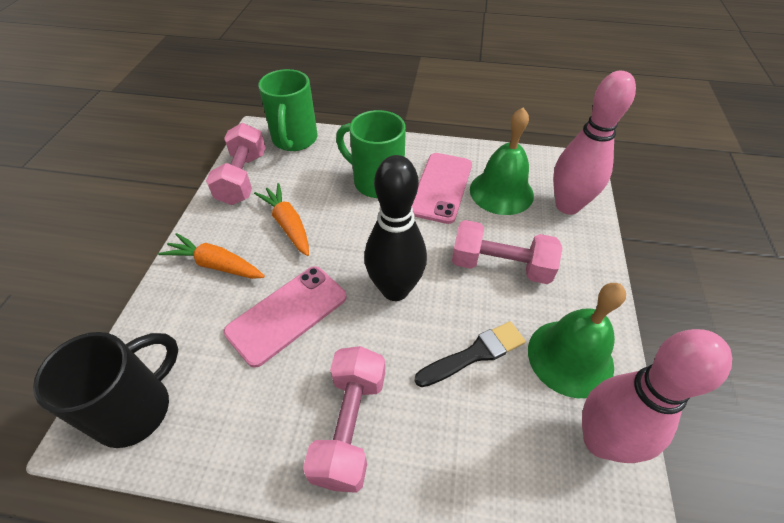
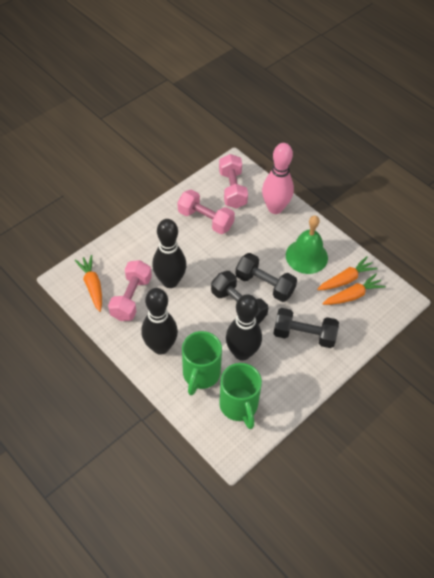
black bowling pin: 1 -> 3
black brush: 1 -> 0
black dumbbell: 0 -> 3
black mug: 1 -> 0
green bell: 2 -> 1
orange carrot: 2 -> 3
pink bowling pin: 2 -> 1
pink phone: 2 -> 0

